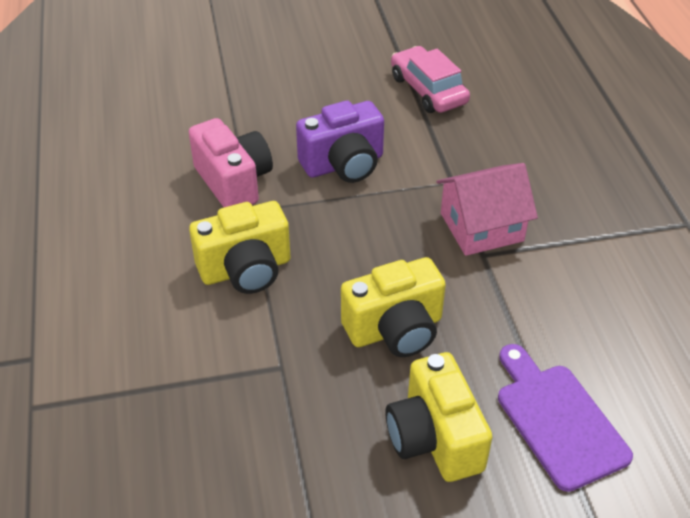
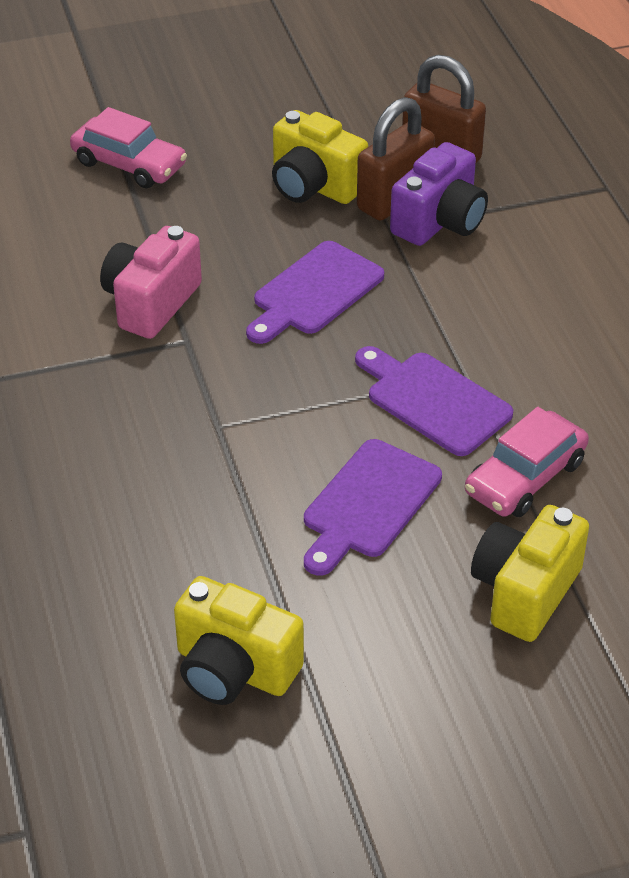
brown padlock: 0 -> 2
pink car: 1 -> 2
pink house: 1 -> 0
purple cutting board: 1 -> 3

